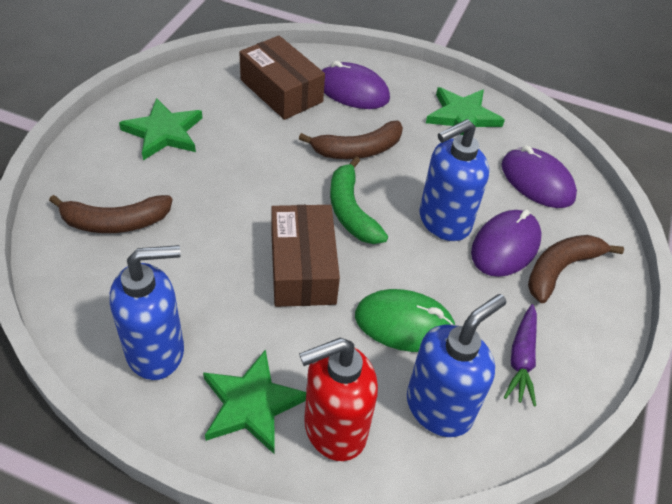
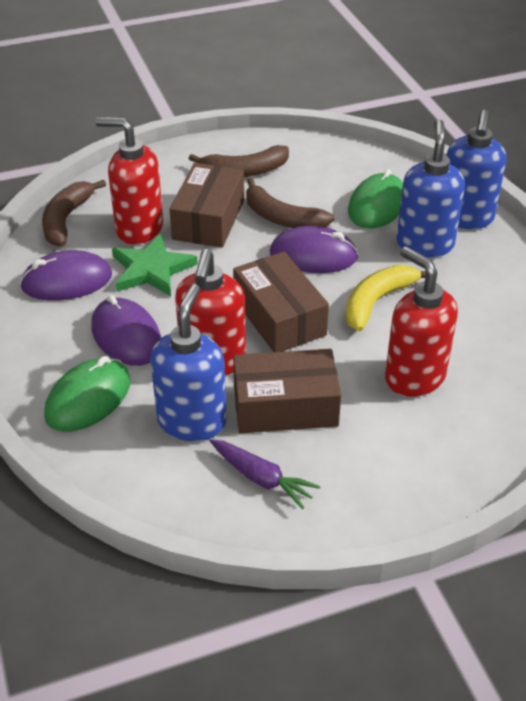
brown box: 2 -> 3
green banana: 1 -> 0
green mouse: 1 -> 2
green star: 3 -> 1
red soap dispenser: 1 -> 3
yellow banana: 0 -> 1

